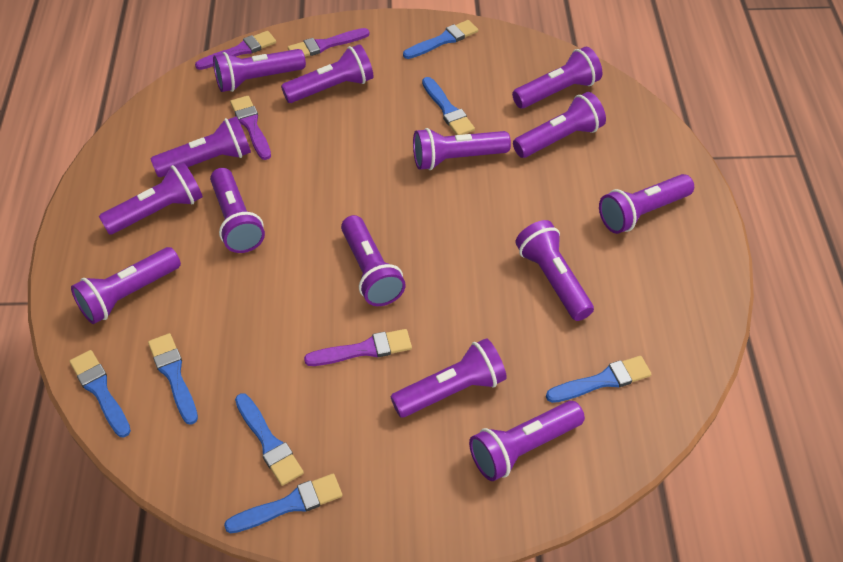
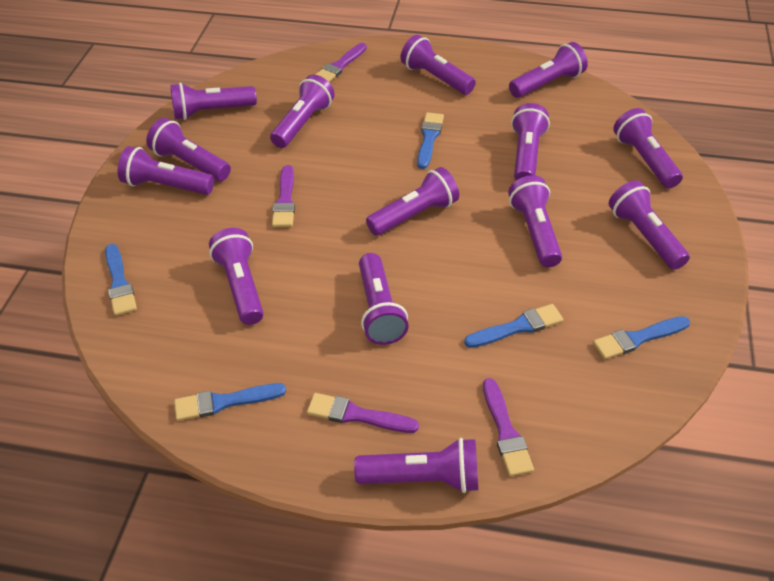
blue brush: 7 -> 5

